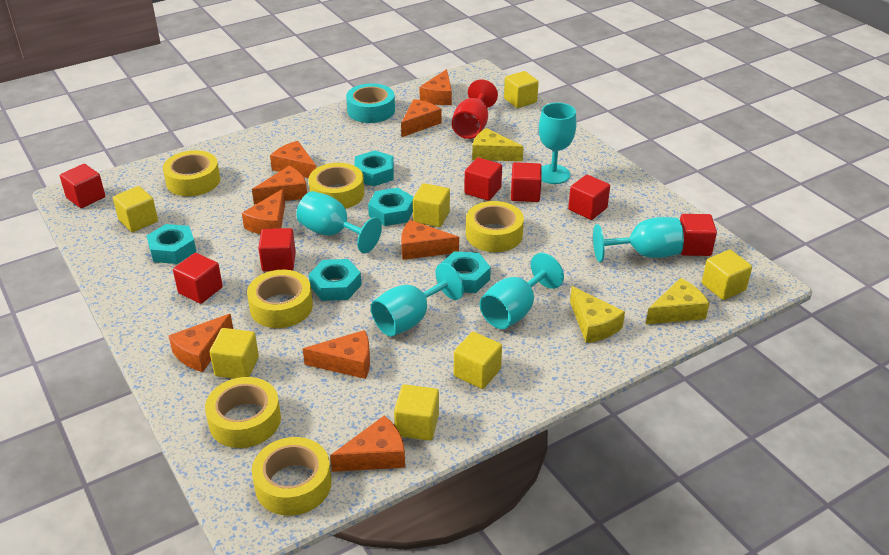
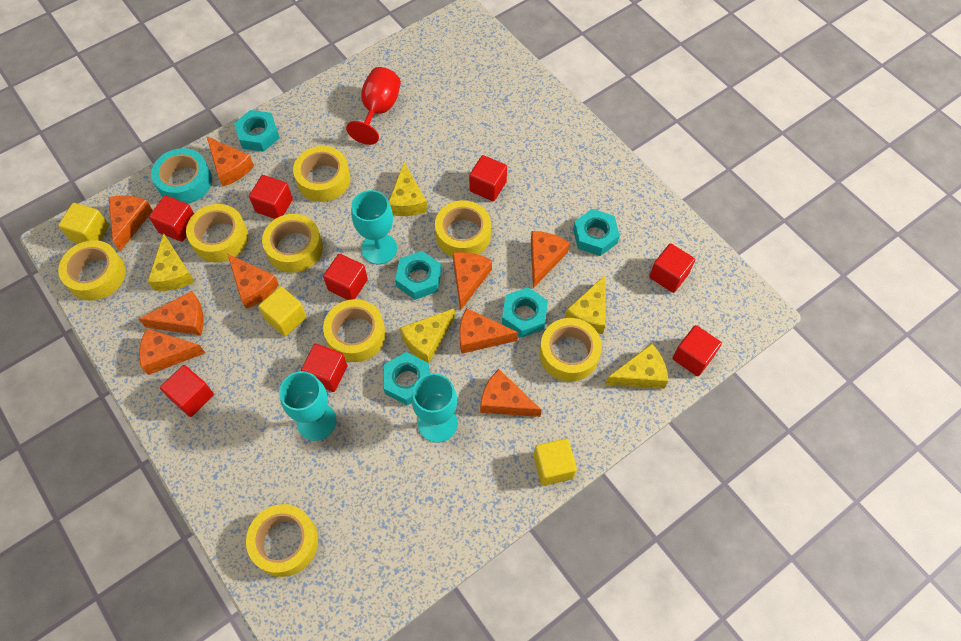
red cube: 7 -> 8
turquoise goblet: 5 -> 3
yellow cheese: 3 -> 5
yellow cube: 7 -> 3
yellow tape: 6 -> 8

